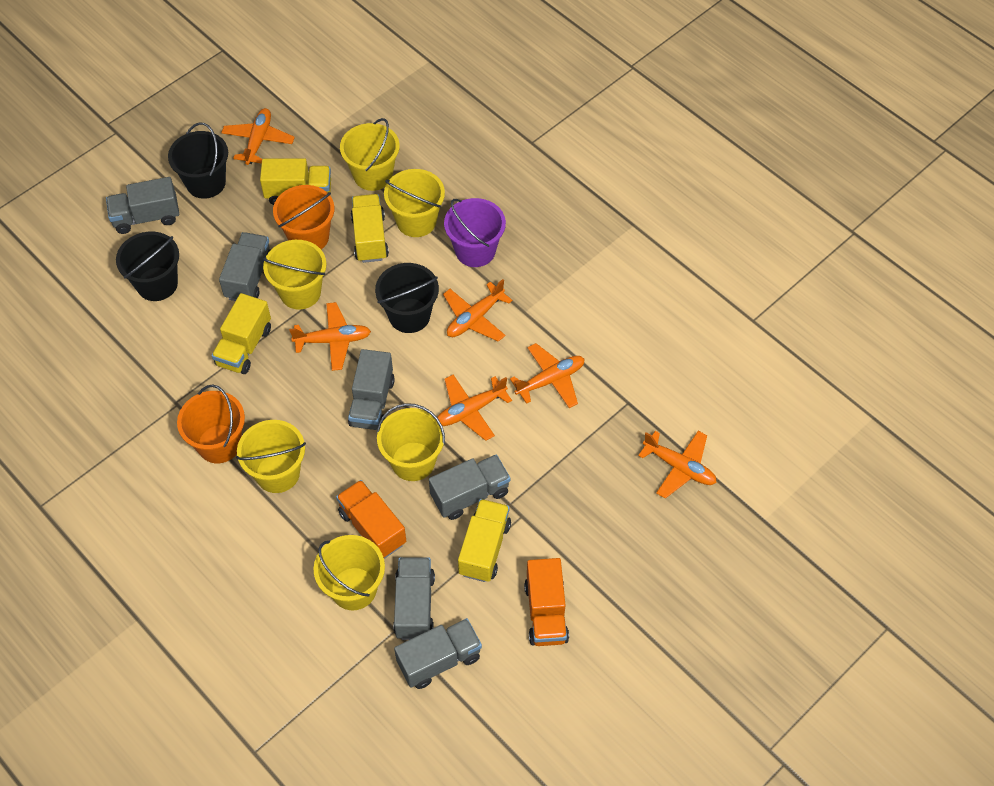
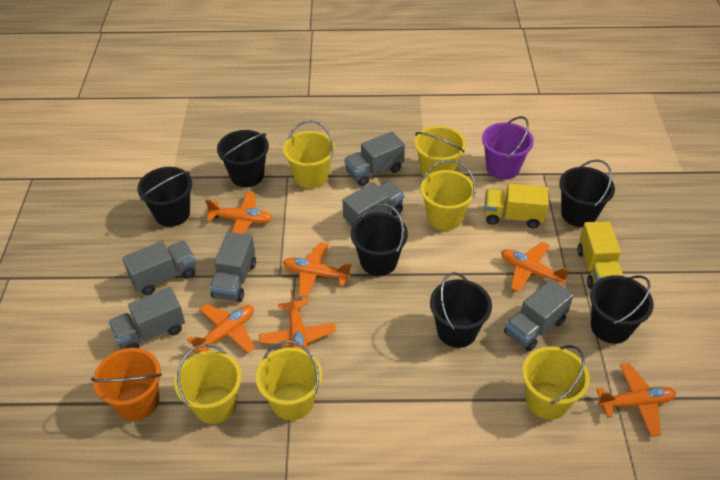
black bucket: 3 -> 6
orange bucket: 2 -> 1
orange truck: 2 -> 0
yellow truck: 4 -> 2

